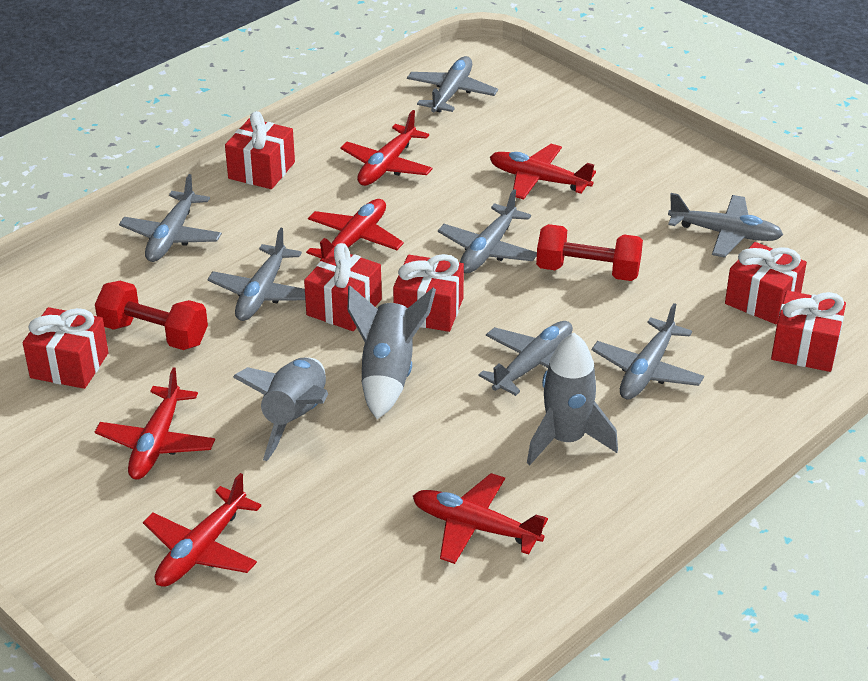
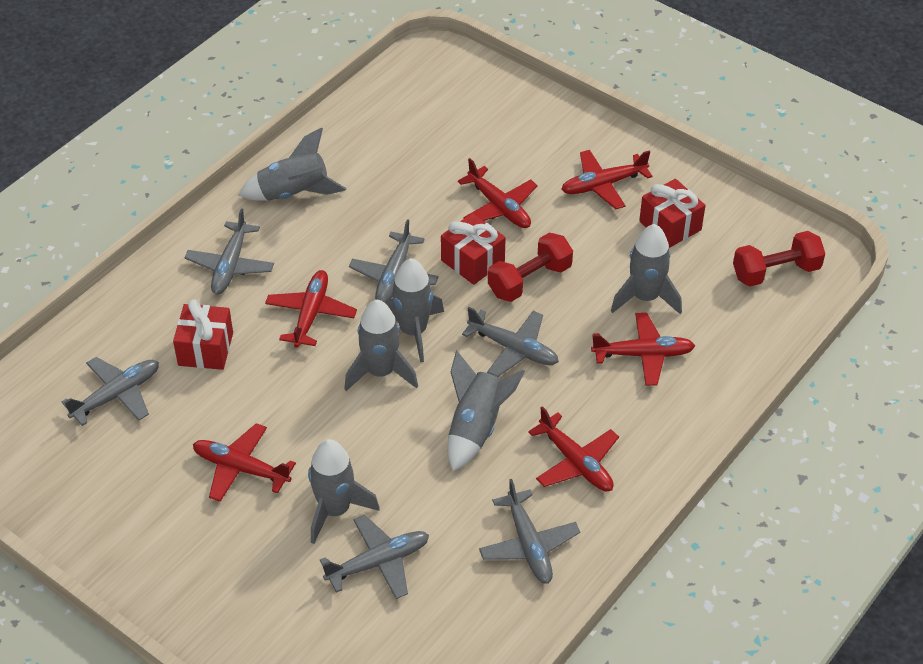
grey plane: 7 -> 6
grey rocket: 3 -> 6
red gift: 6 -> 3

